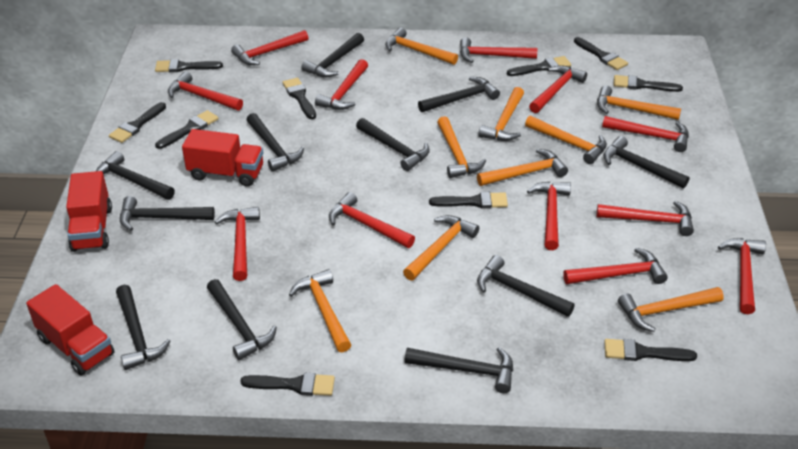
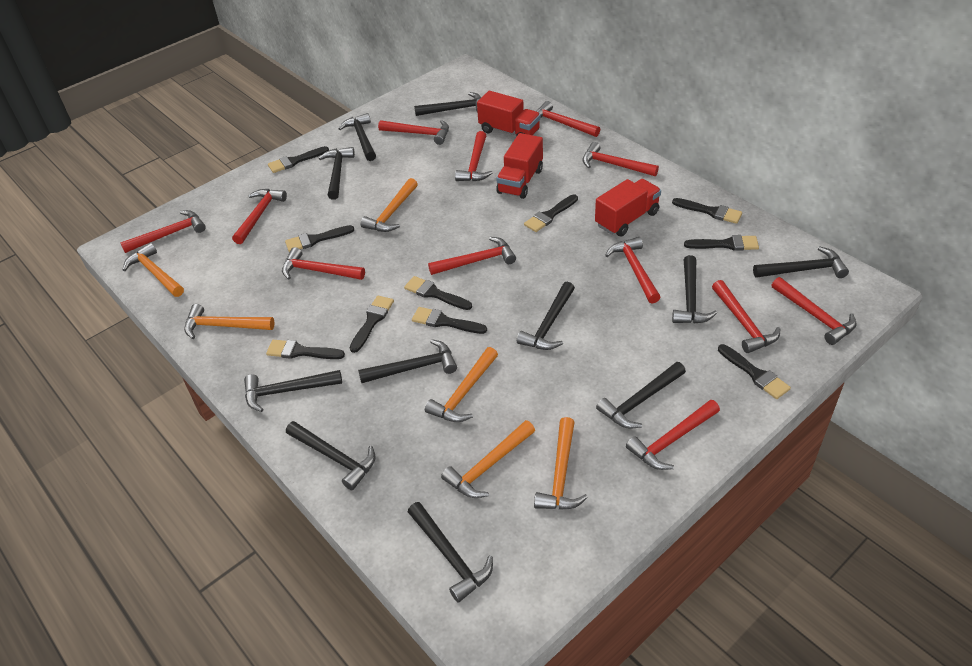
orange hammer: 9 -> 6

